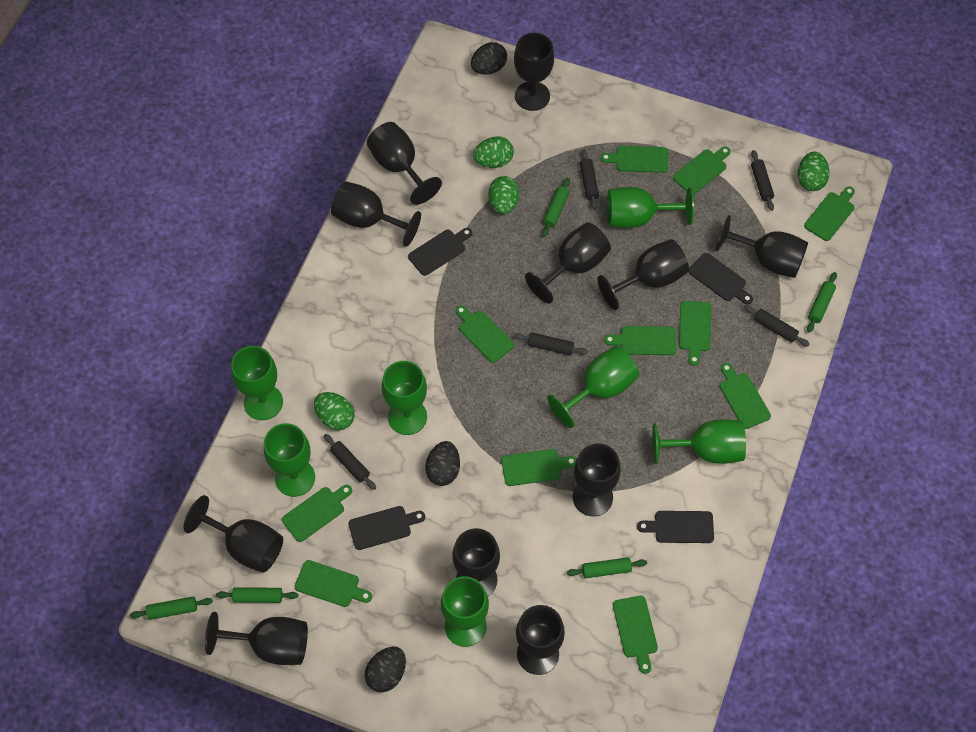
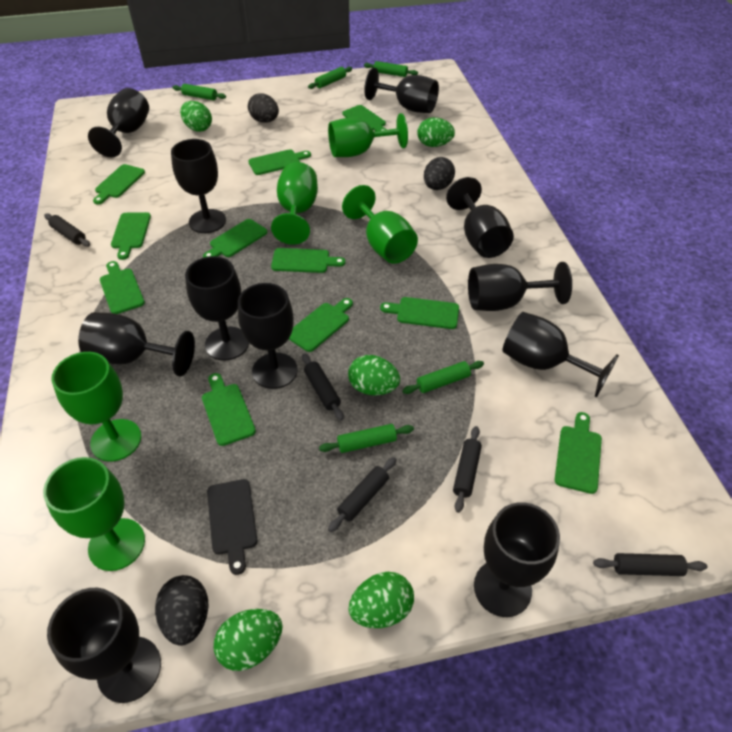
black cutting board: 4 -> 1
green egg: 4 -> 5
green goblet: 7 -> 5

